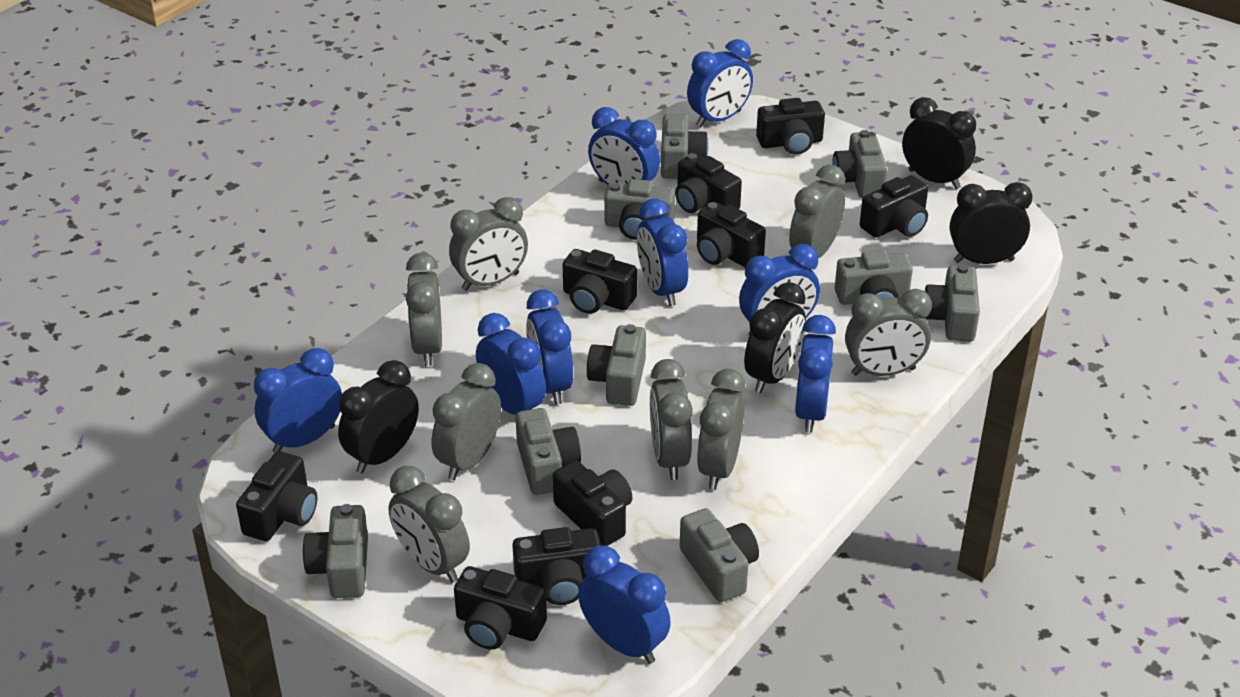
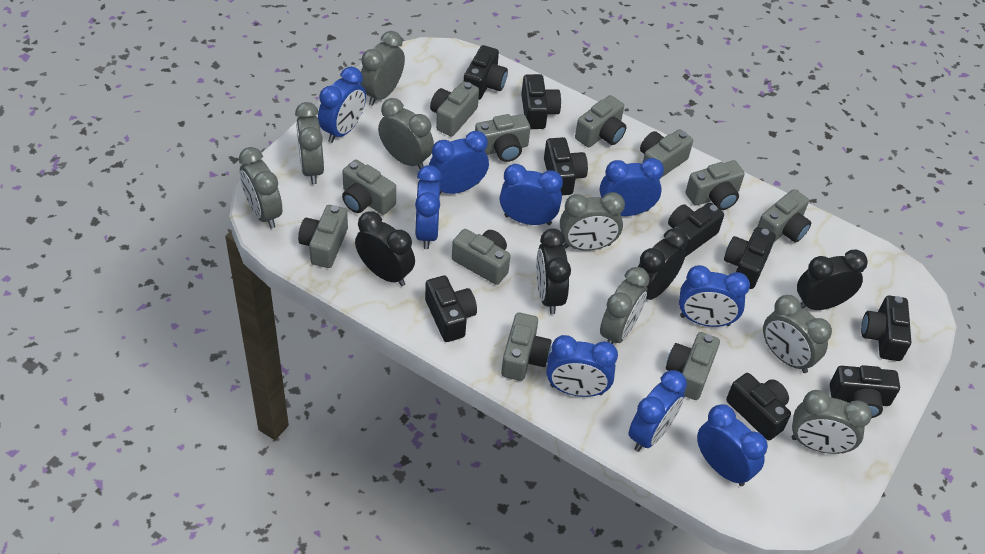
grey camera: 9 -> 11

